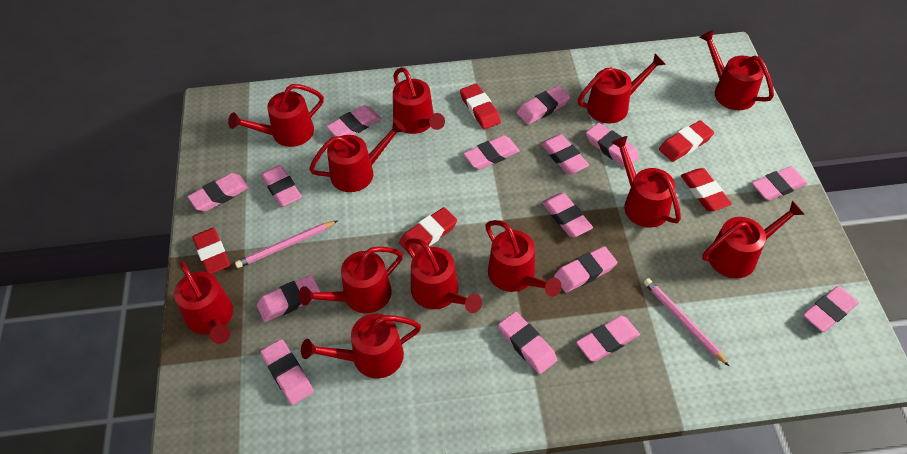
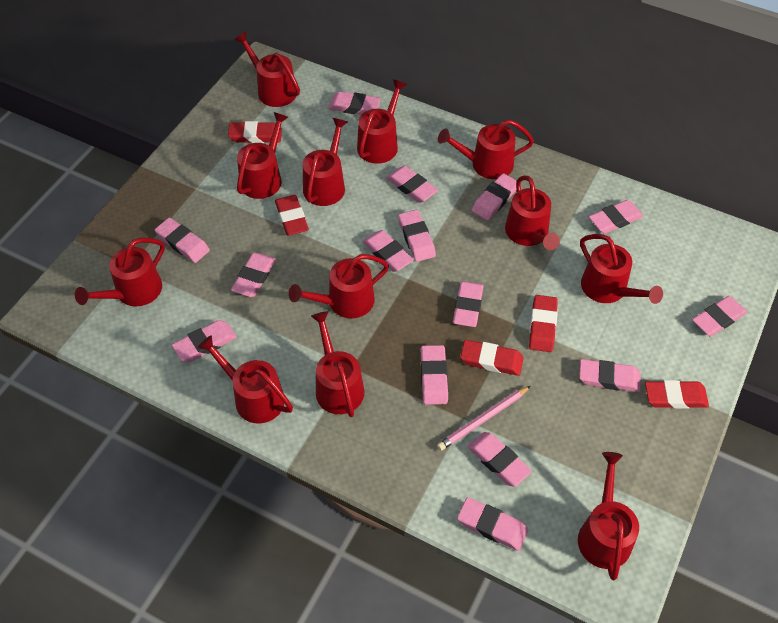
pink pencil: 2 -> 1

